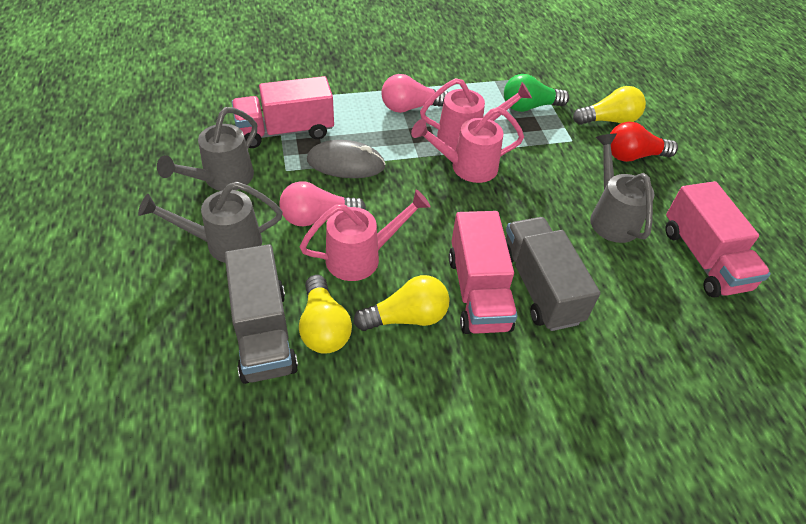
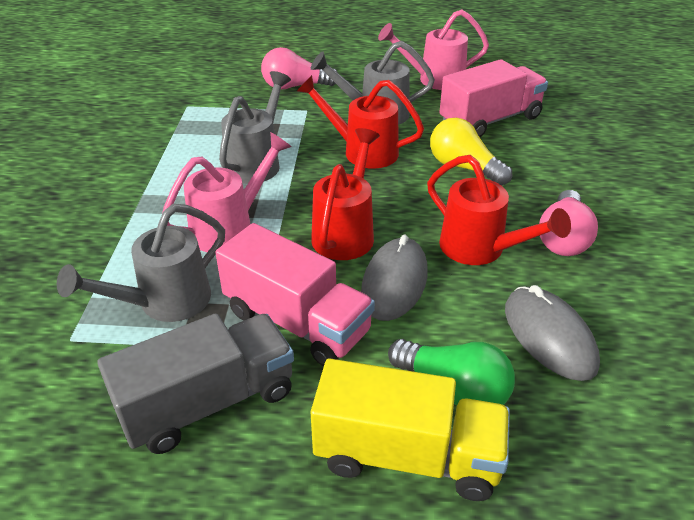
grey mouse: 1 -> 2
grey truck: 2 -> 1
pink truck: 3 -> 2
pink watering can: 3 -> 2
red light bulb: 1 -> 0
red watering can: 0 -> 3
yellow light bulb: 3 -> 1
yellow truck: 0 -> 1

